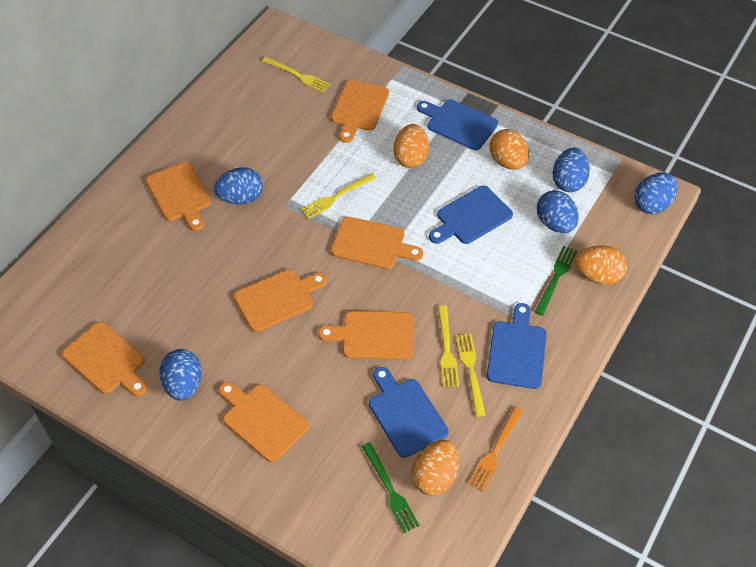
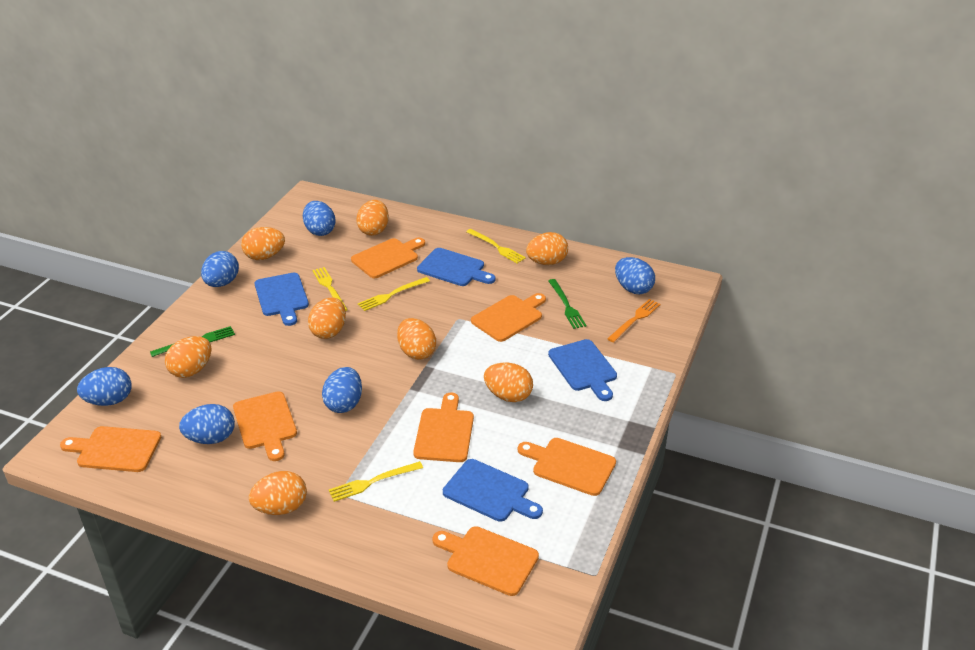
blue egg: 5 -> 6
orange egg: 4 -> 8

